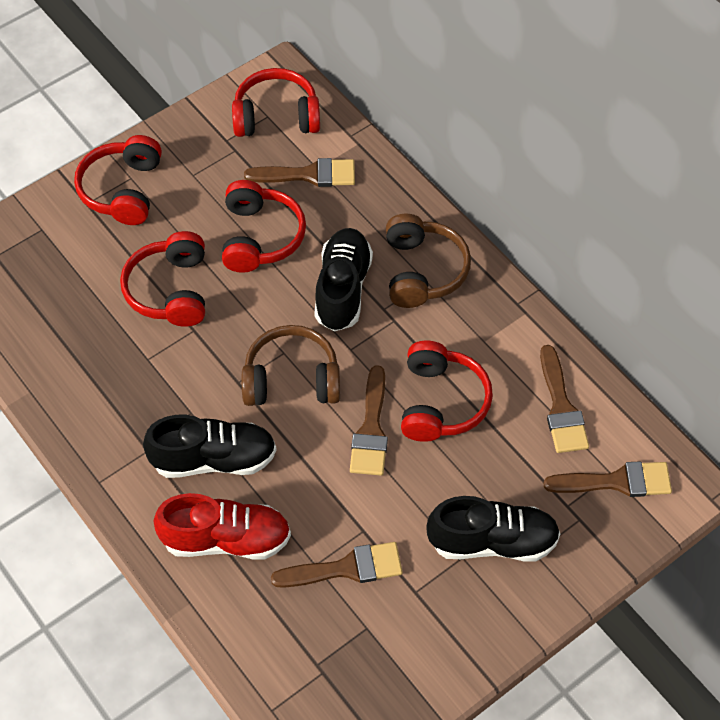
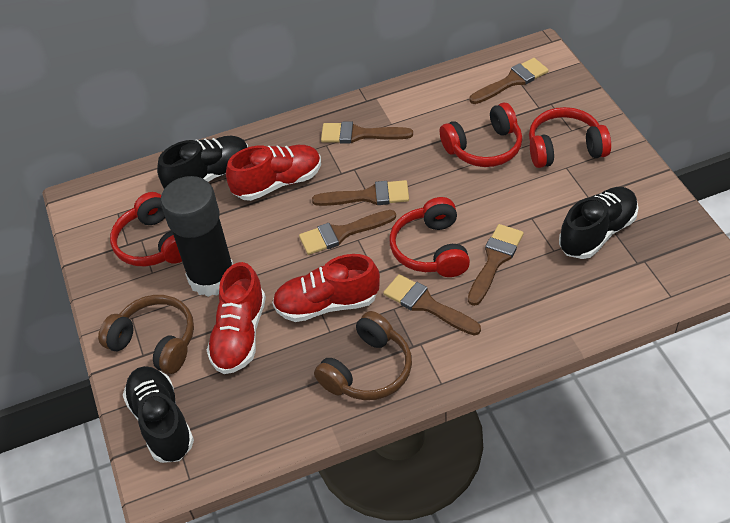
black glue stick: 0 -> 1
brown brush: 5 -> 6
red headphones: 5 -> 4
red shoe: 1 -> 3

